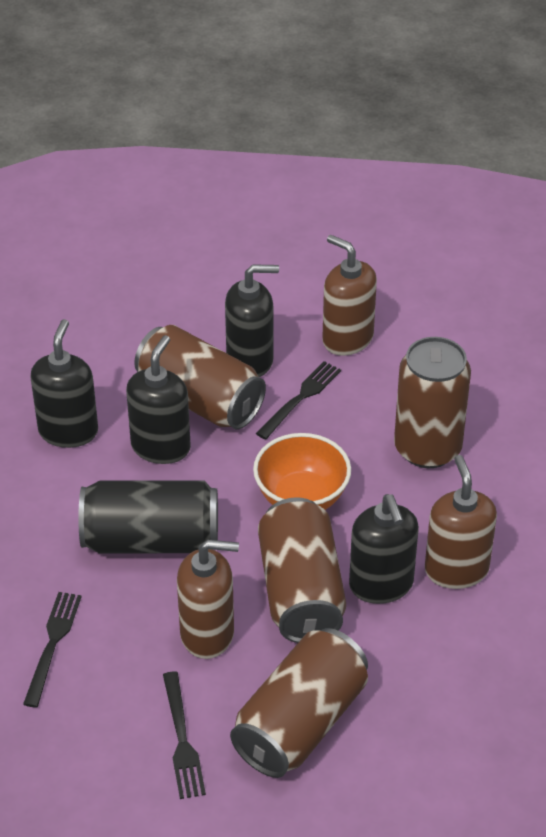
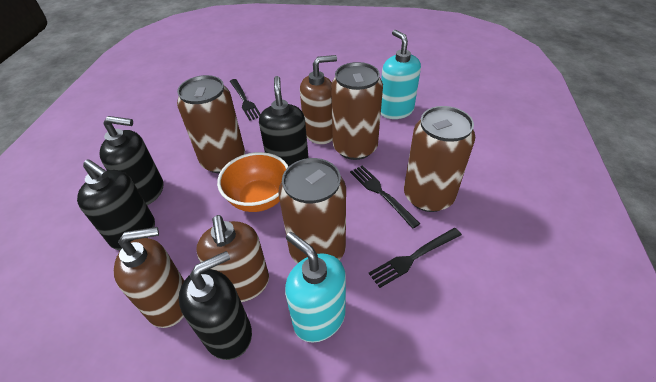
black can: 1 -> 0
turquoise soap dispenser: 0 -> 2

